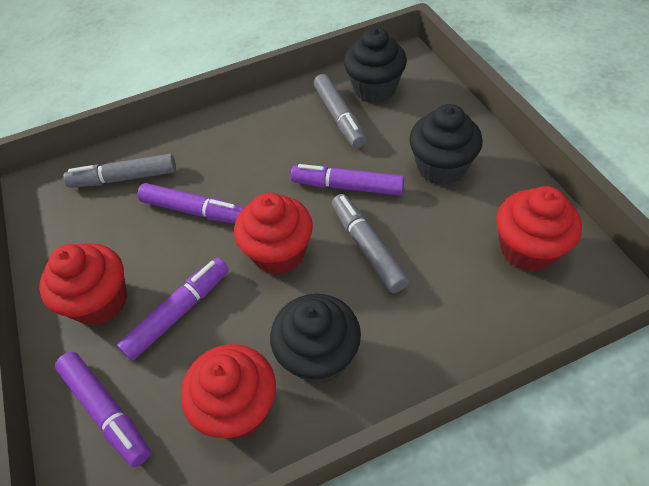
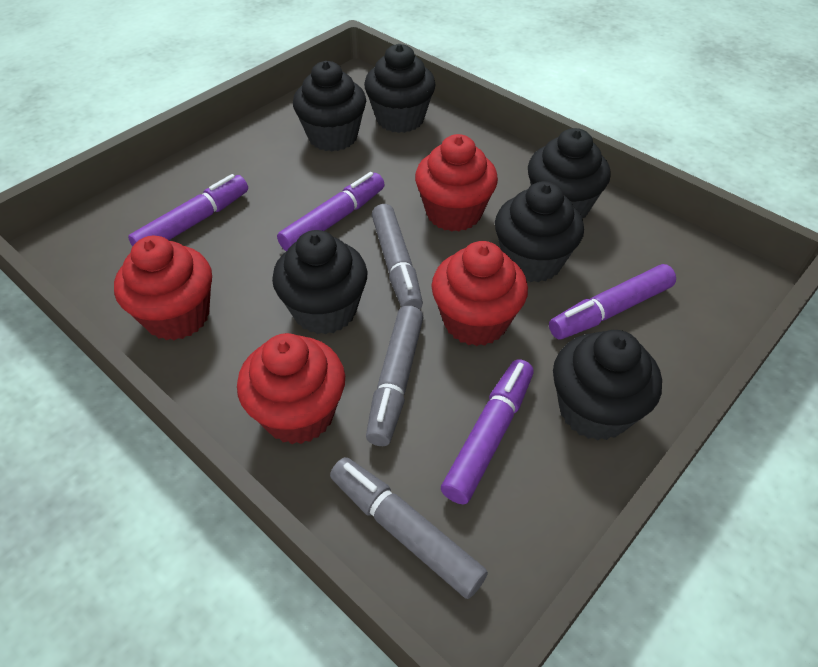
black cupcake: 3 -> 6

